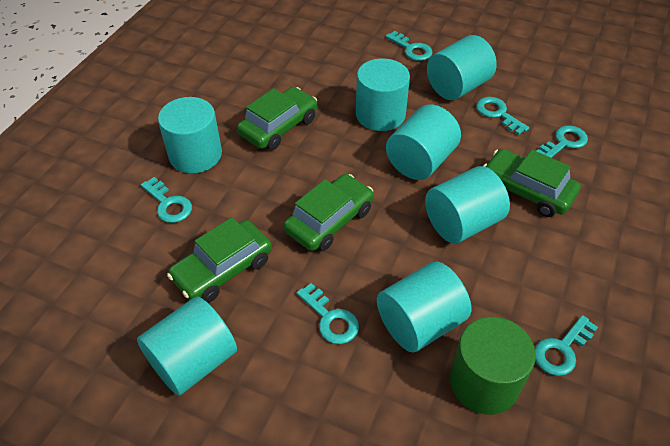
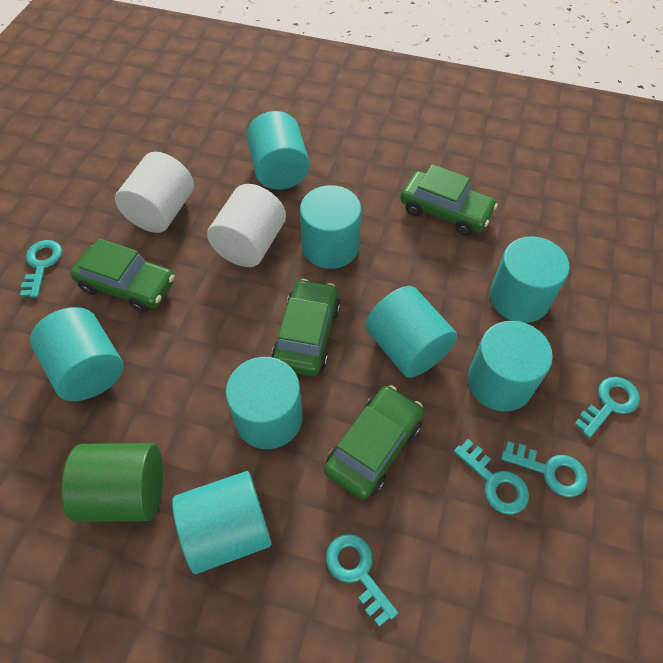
turquoise cylinder: 7 -> 8
turquoise key: 6 -> 5
white cylinder: 0 -> 2

